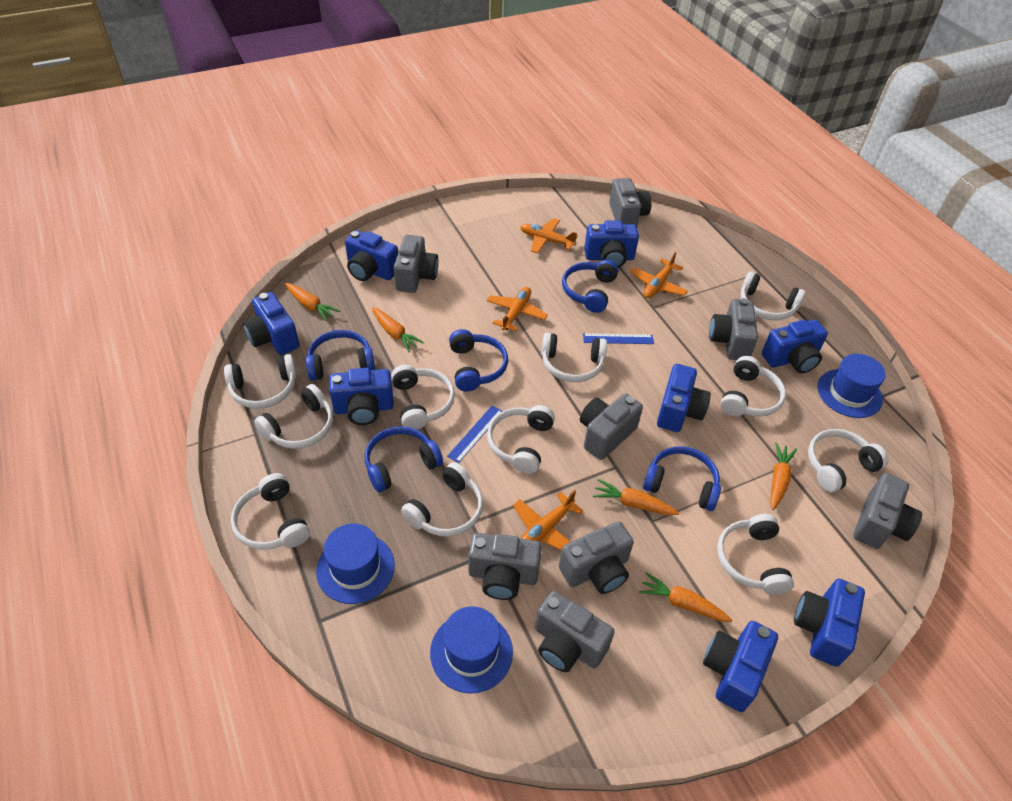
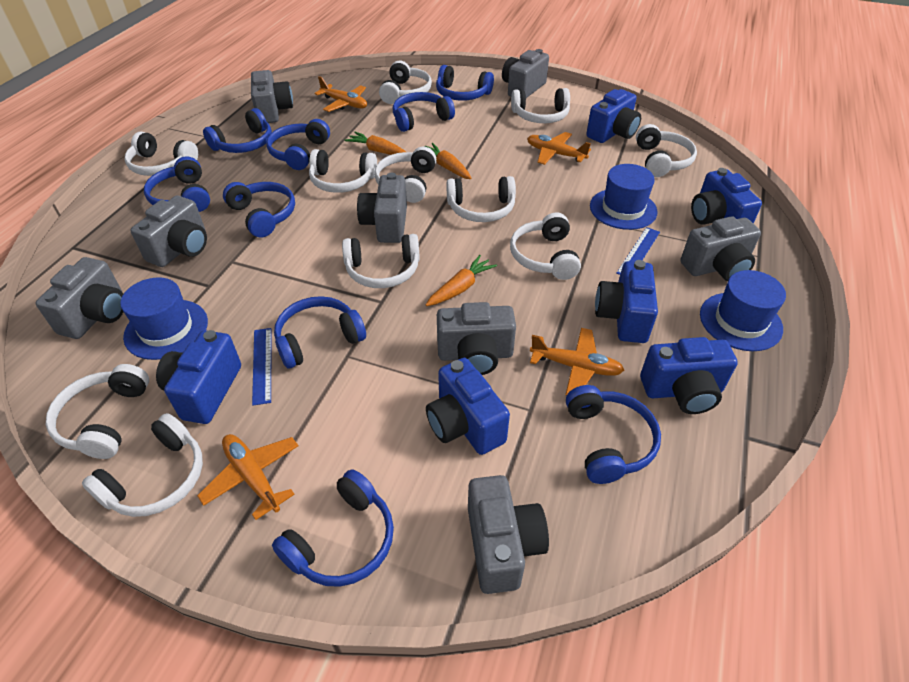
blue camera: 8 -> 6
blue headphones: 5 -> 9
orange carrot: 5 -> 3

